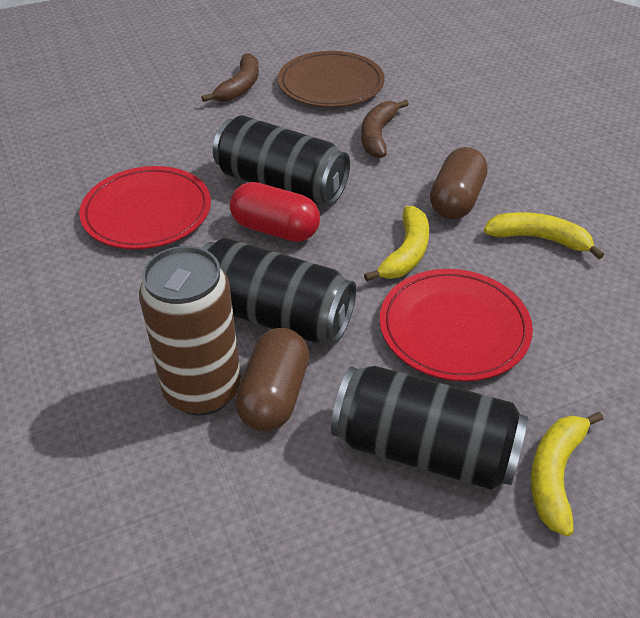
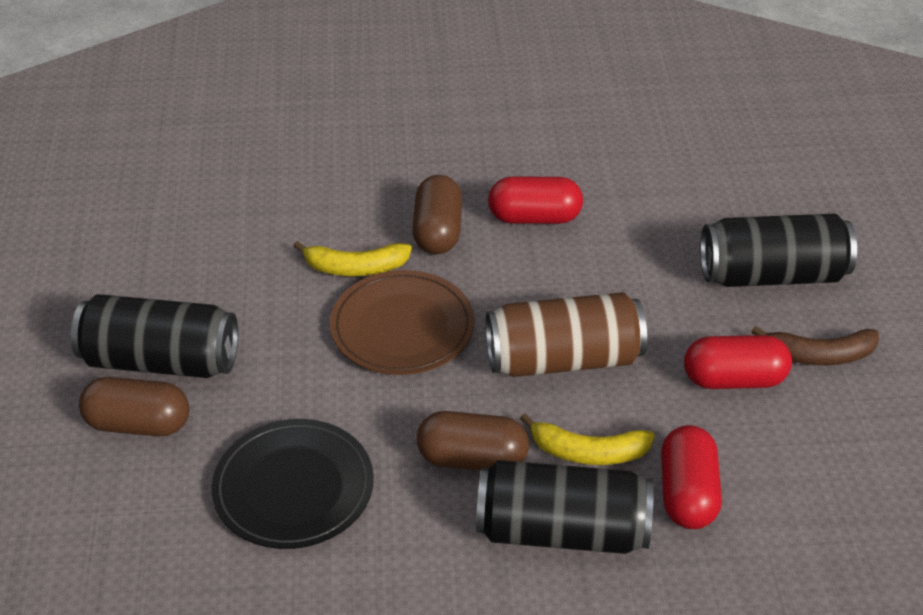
black plate: 0 -> 1
brown banana: 2 -> 1
brown capsule: 2 -> 3
red capsule: 1 -> 3
red plate: 2 -> 0
yellow banana: 3 -> 2

